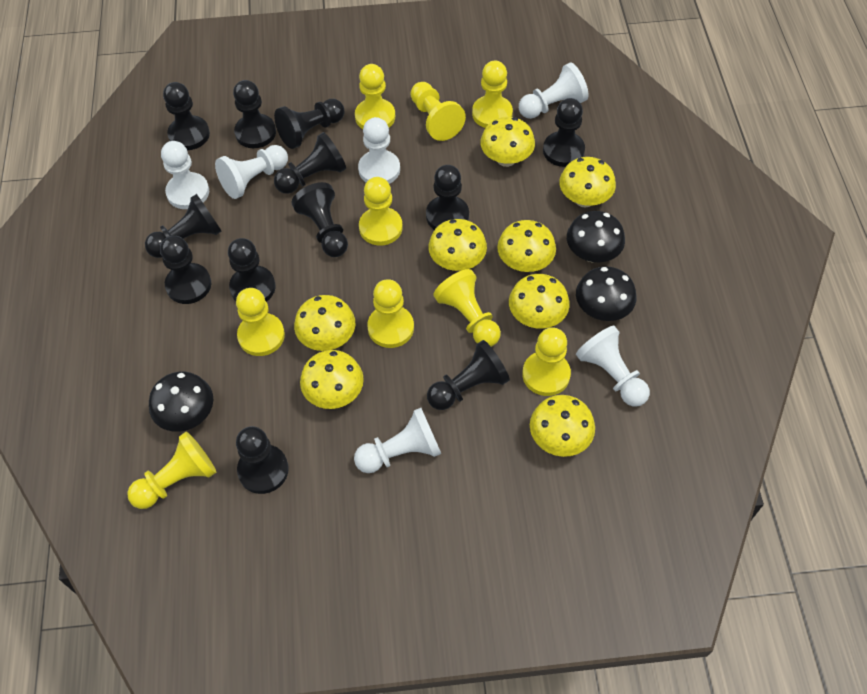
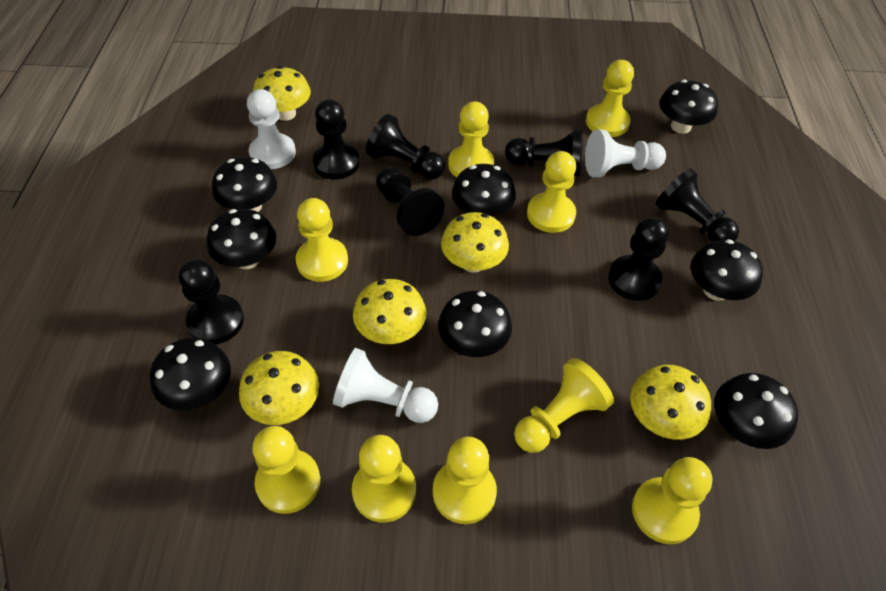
black mushroom: 3 -> 8
black pawn: 12 -> 7
white pawn: 6 -> 3
yellow mushroom: 8 -> 5

